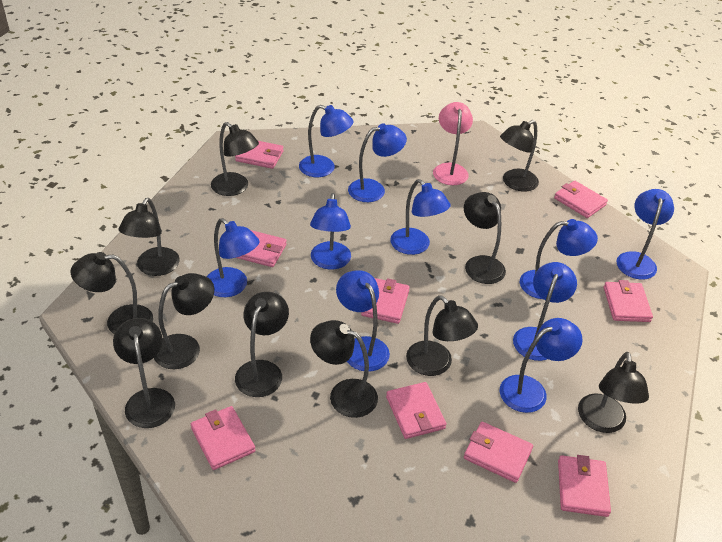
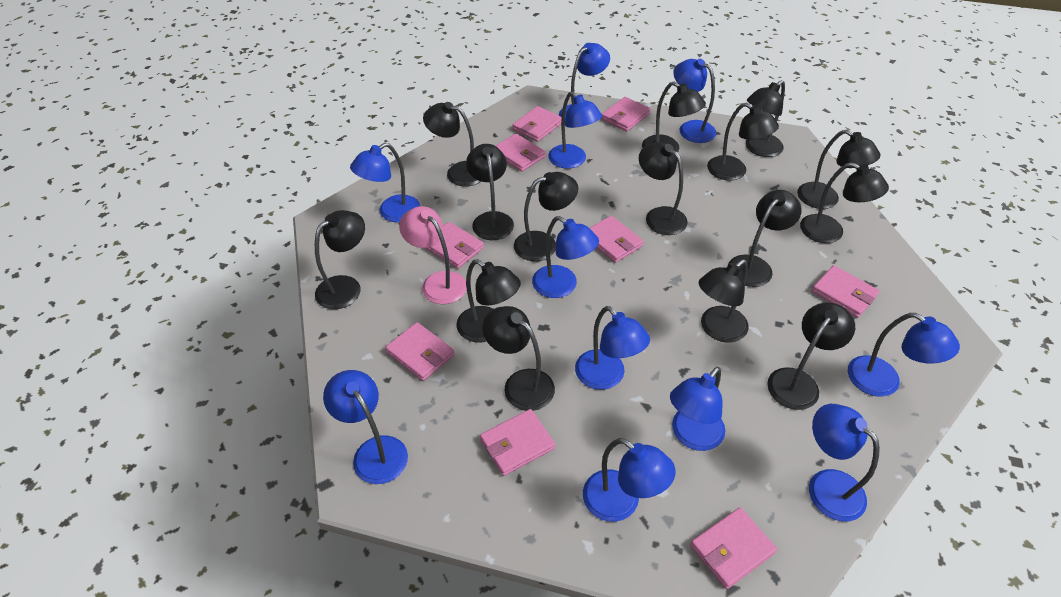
black lamp: 11 -> 15
blue lamp: 10 -> 11

